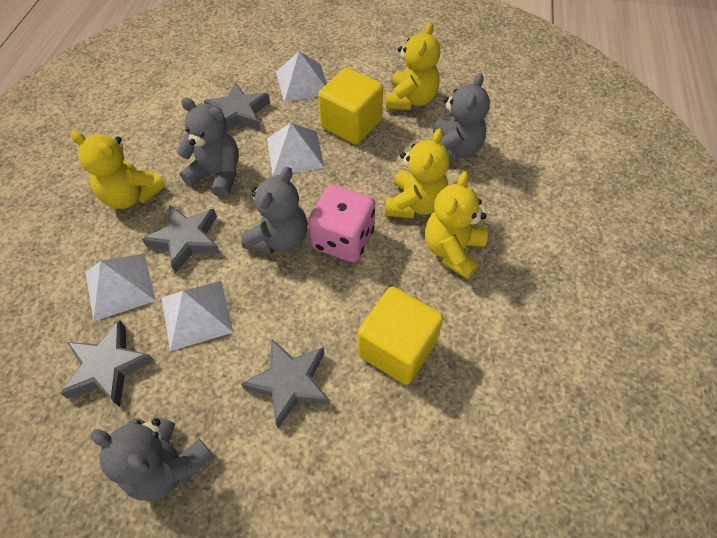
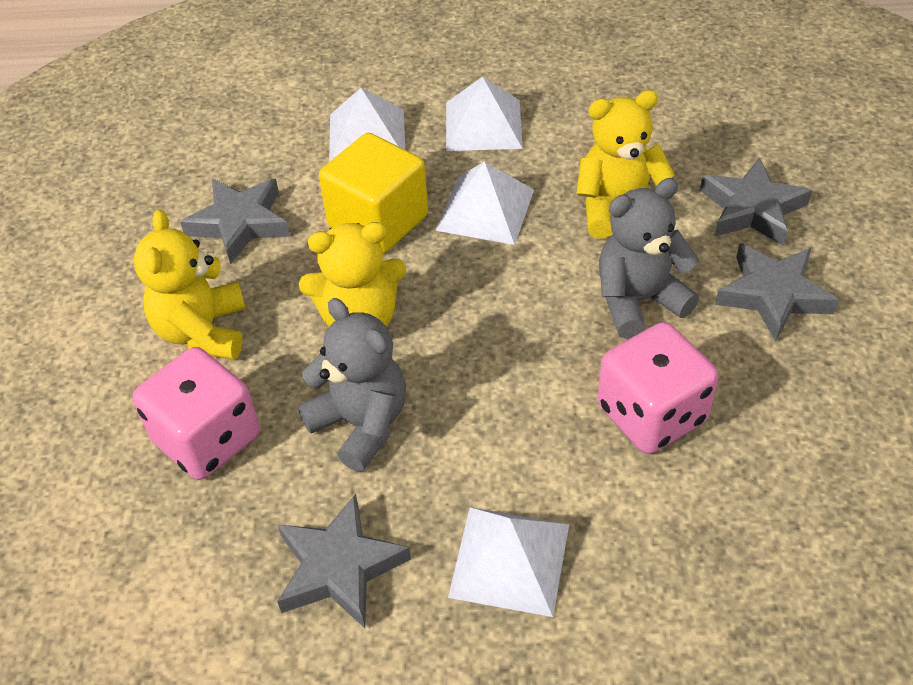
grey teddy bear: 4 -> 2
pink dice: 1 -> 2
yellow cube: 2 -> 1
yellow teddy bear: 4 -> 3

